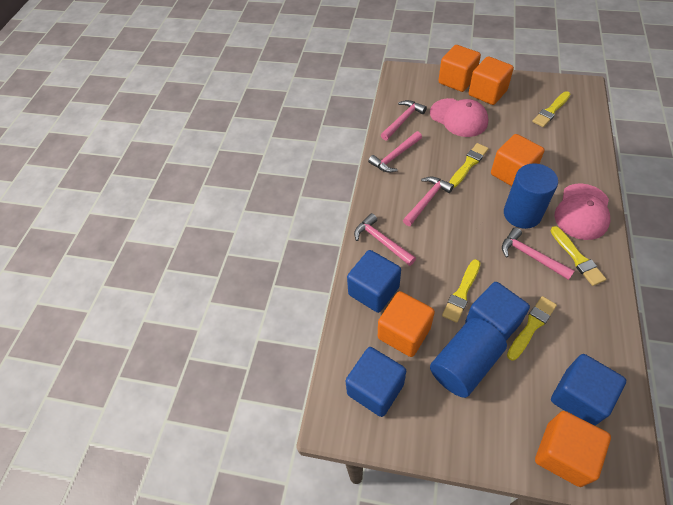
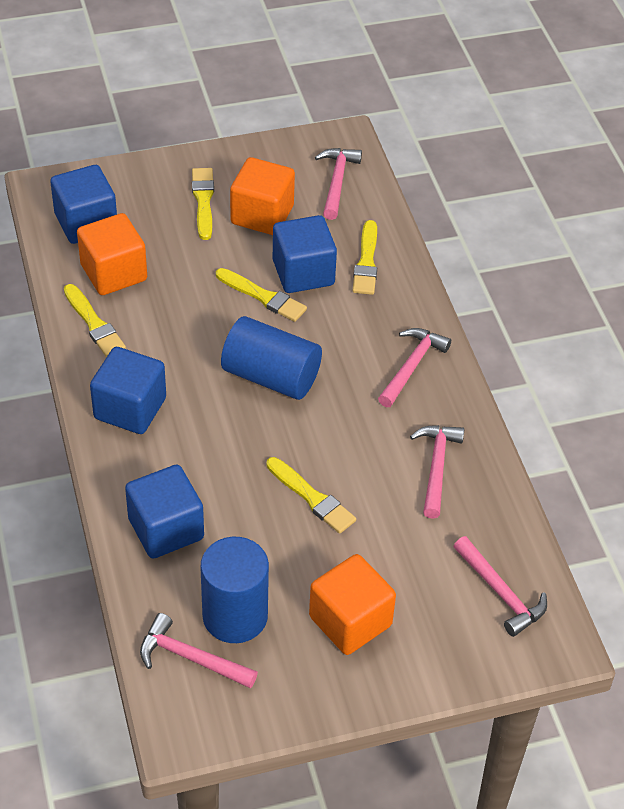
orange cube: 5 -> 3
pink cap: 2 -> 0

